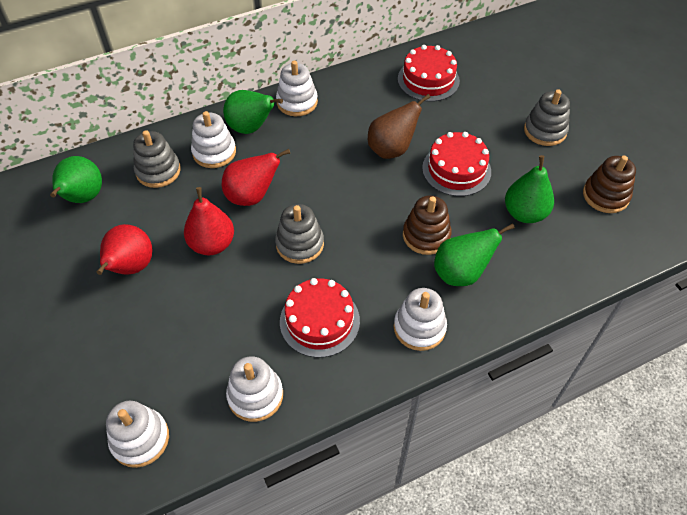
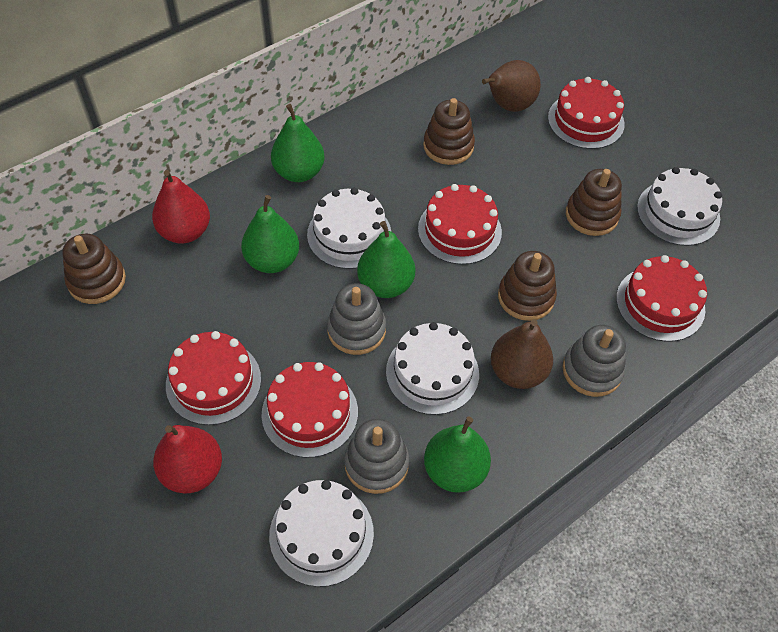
brown pear: 1 -> 2
brown stacking toy: 2 -> 4
red cake: 3 -> 5
red pear: 3 -> 2
white cake: 0 -> 4
white stacking toy: 5 -> 0

